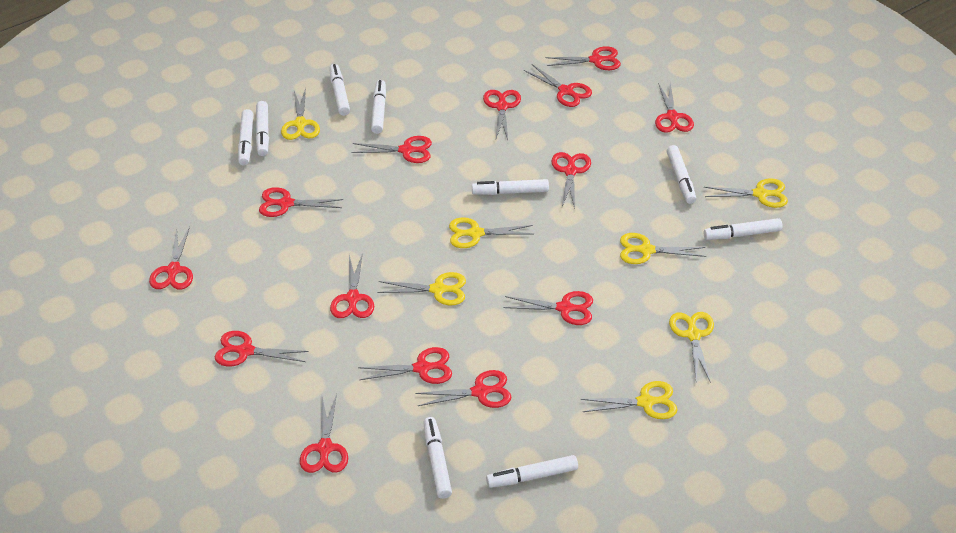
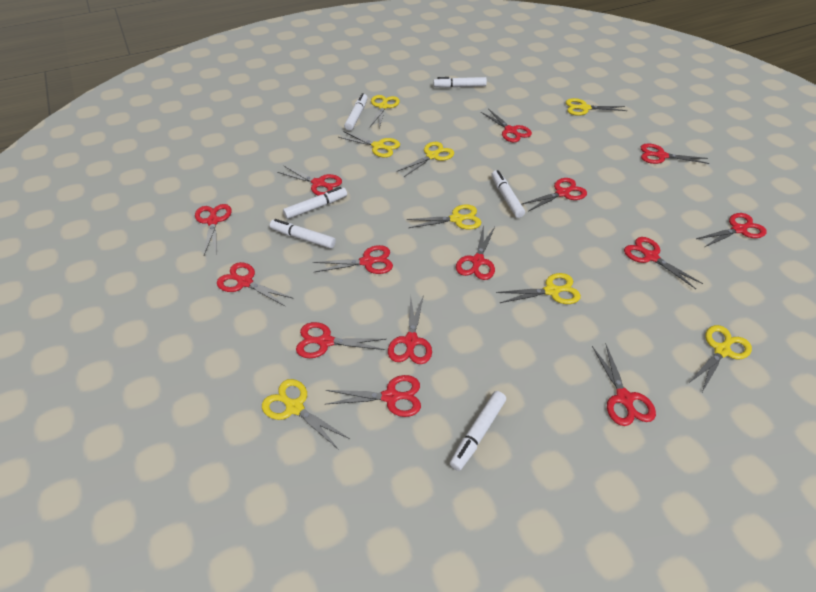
white marker: 9 -> 6
yellow scissors: 7 -> 8

